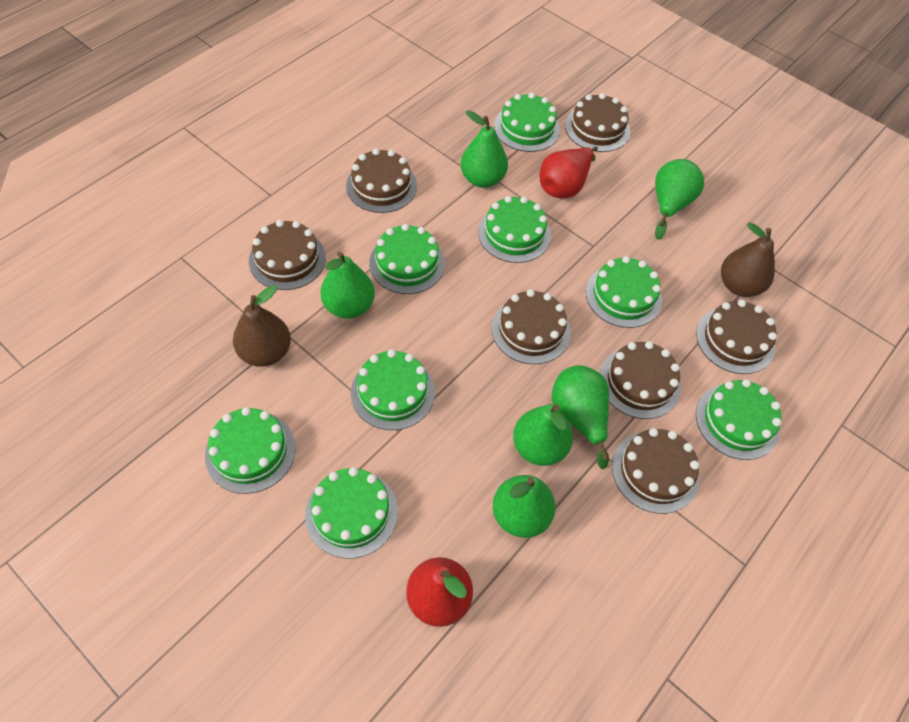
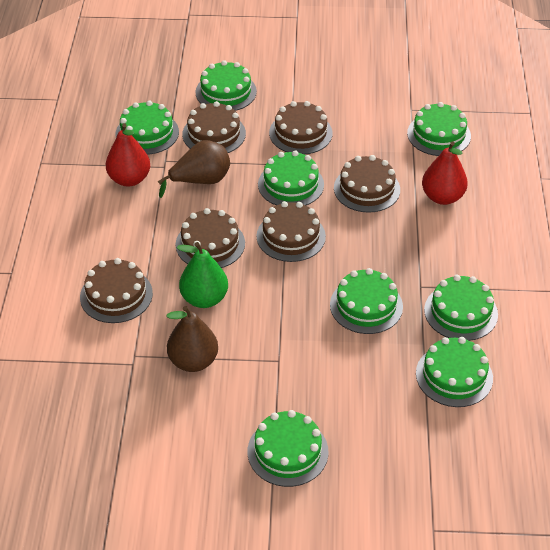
brown cake: 7 -> 6
green pear: 6 -> 1

